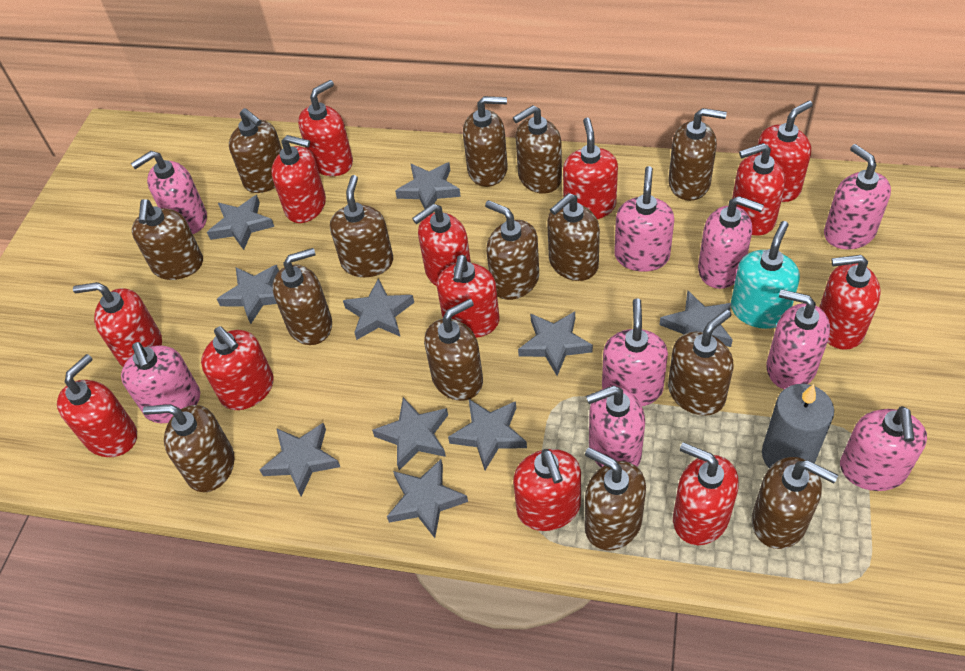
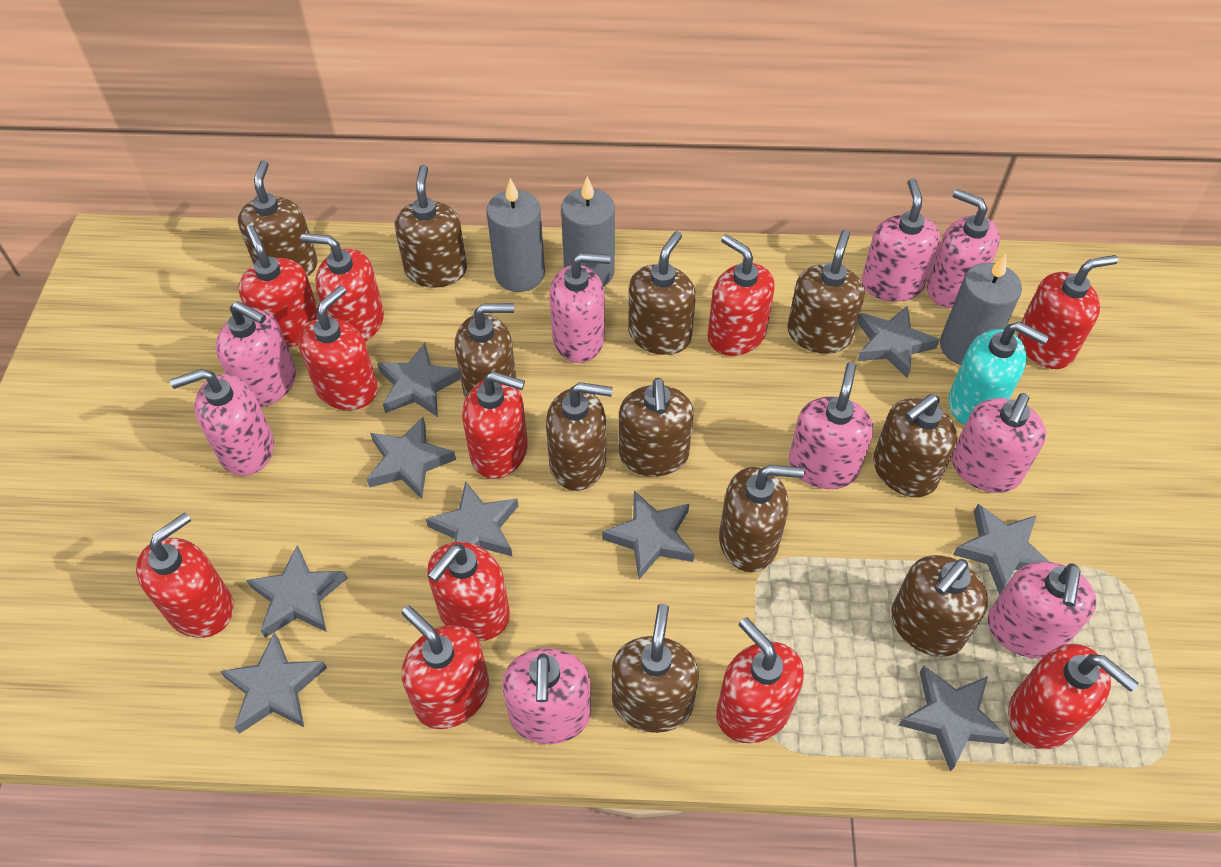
brown soap dispenser: 14 -> 11
grey candle: 1 -> 3
grey star: 10 -> 9
red soap dispenser: 13 -> 11

